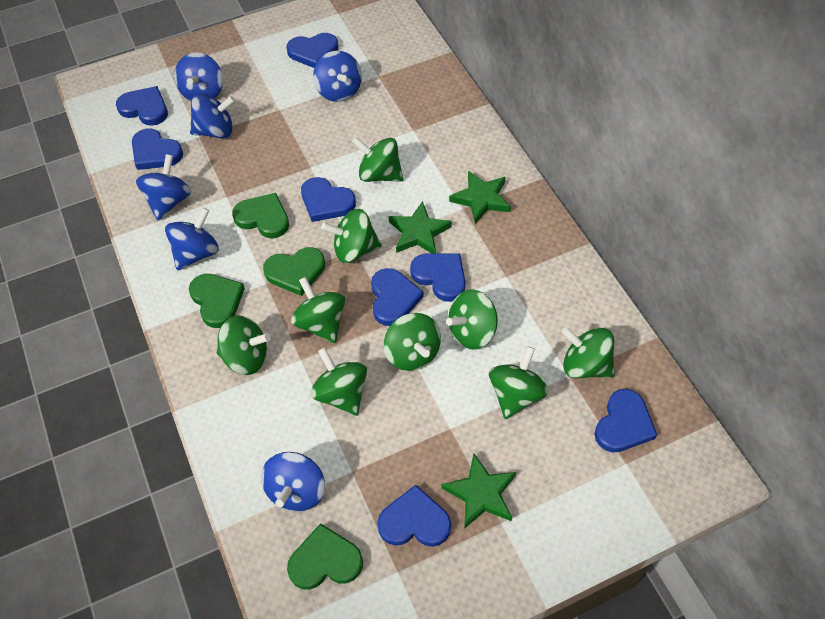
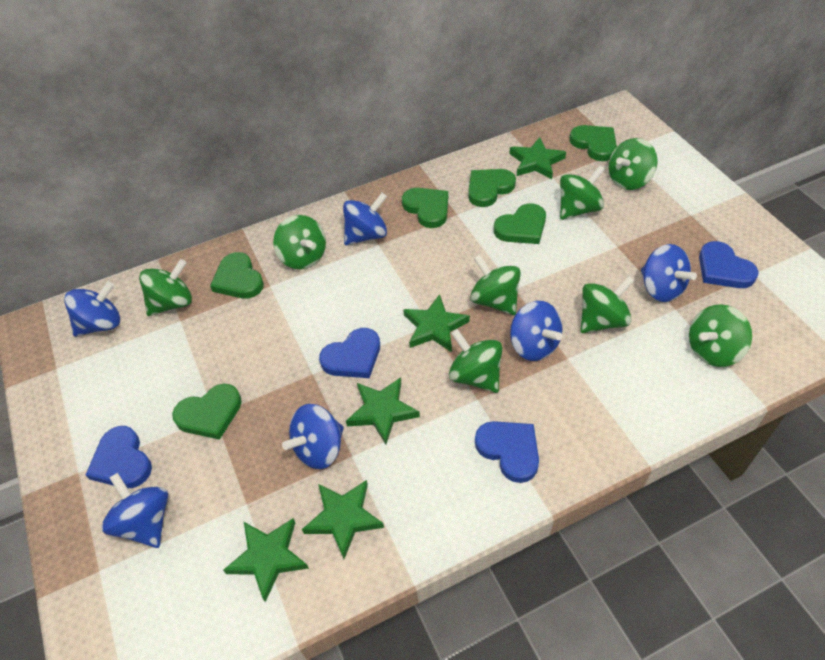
blue heart: 8 -> 4
green heart: 4 -> 6
green spinning top: 9 -> 8
green star: 3 -> 5

